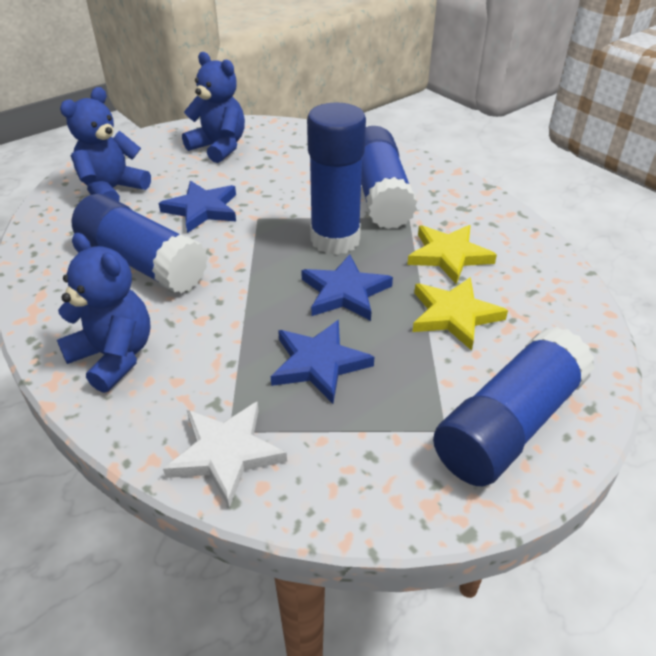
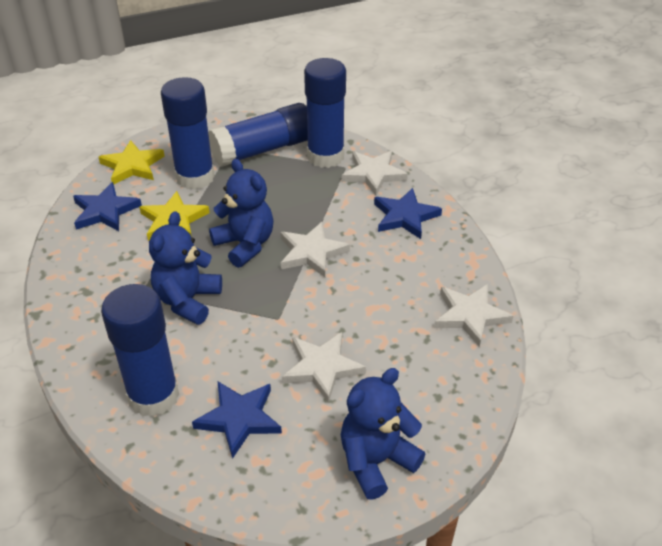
white star: 1 -> 4

